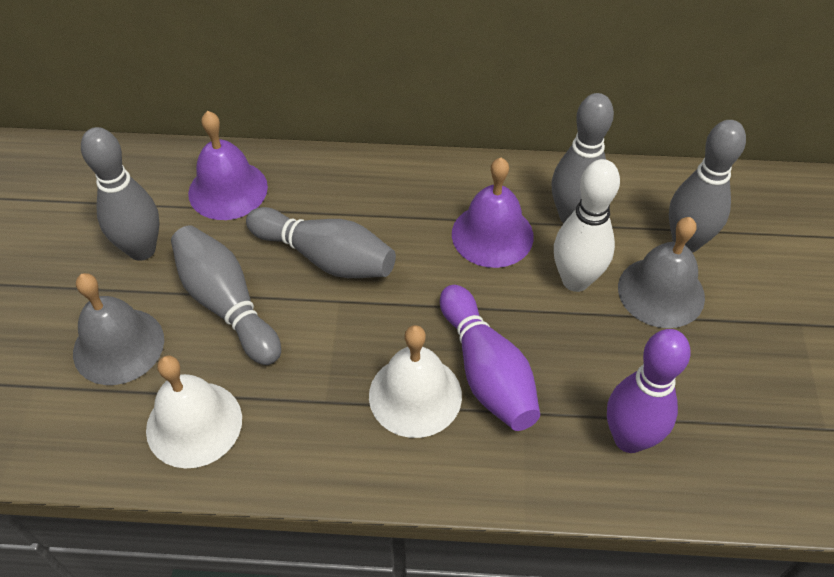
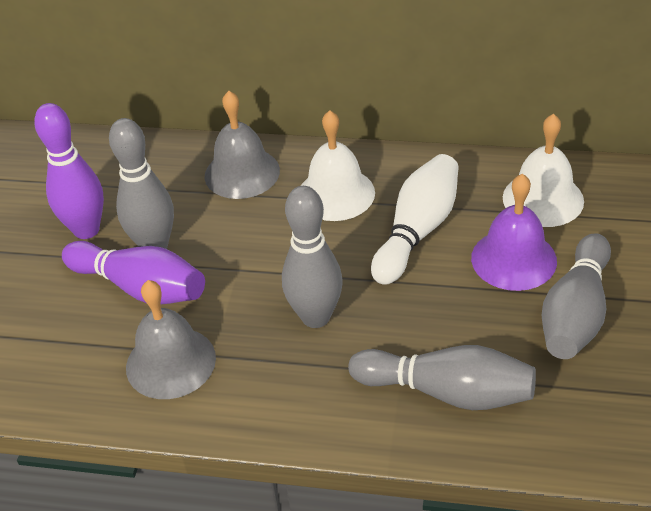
grey bowling pin: 5 -> 4
purple bell: 2 -> 1

